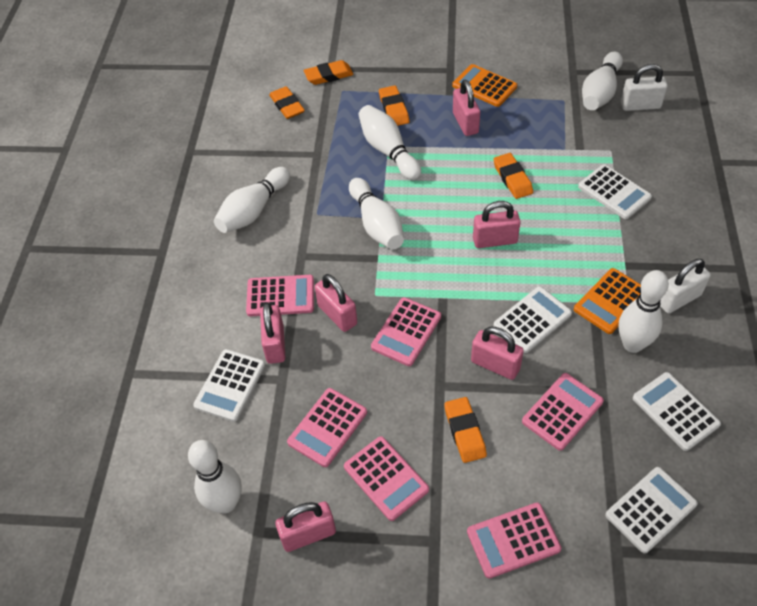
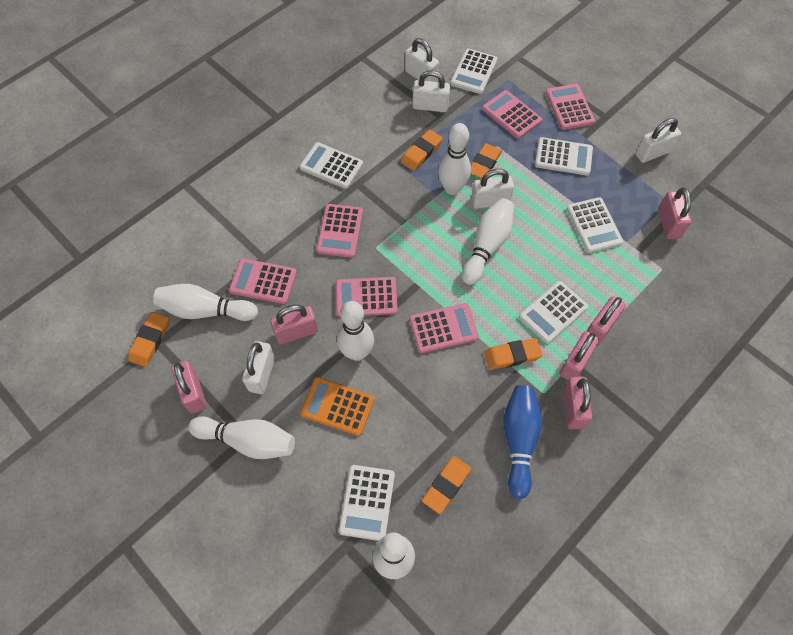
blue bowling pin: 0 -> 1
orange calculator: 2 -> 1
white calculator: 5 -> 6
white padlock: 2 -> 5

